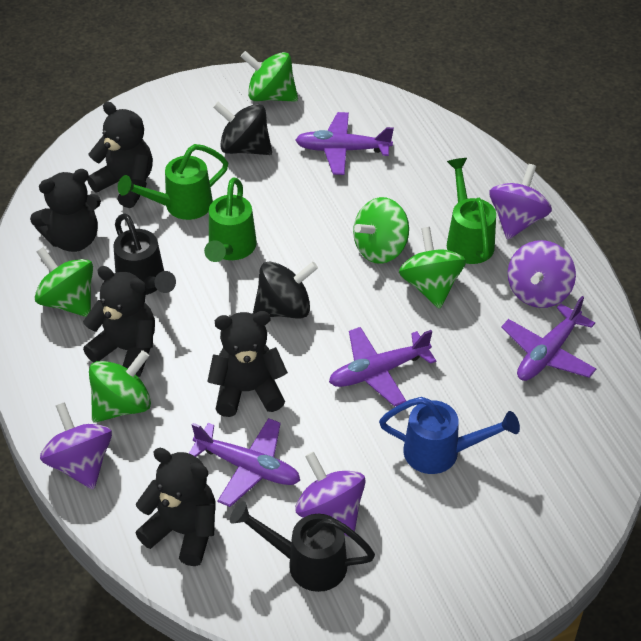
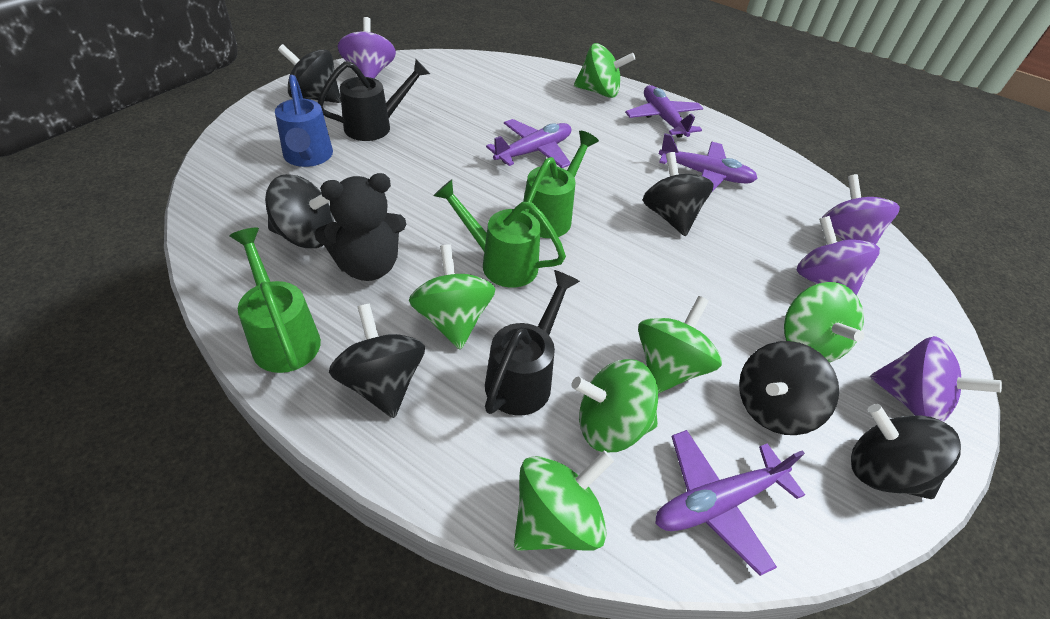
black spinning top: 2 -> 6
black teddy bear: 5 -> 1
green spinning top: 5 -> 6

